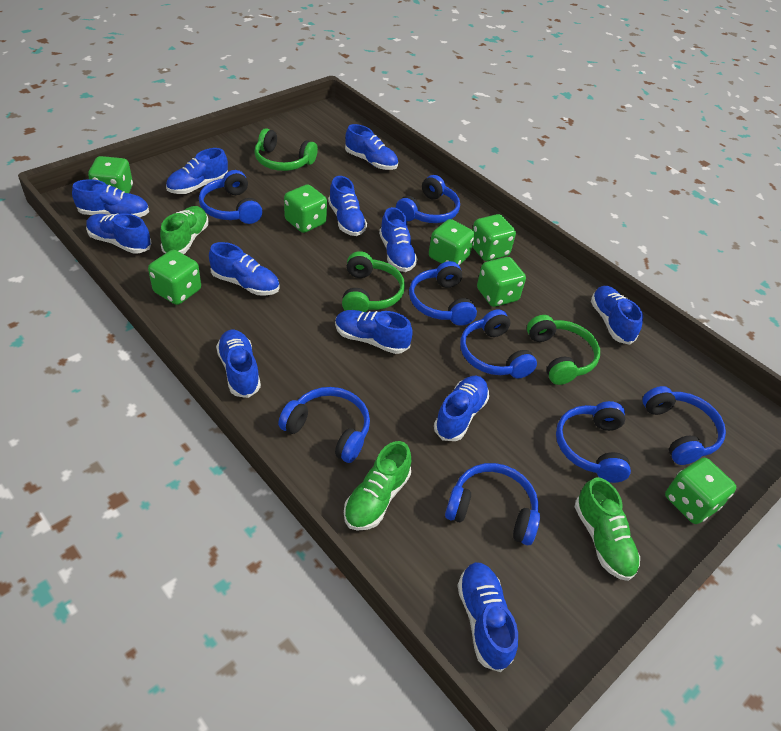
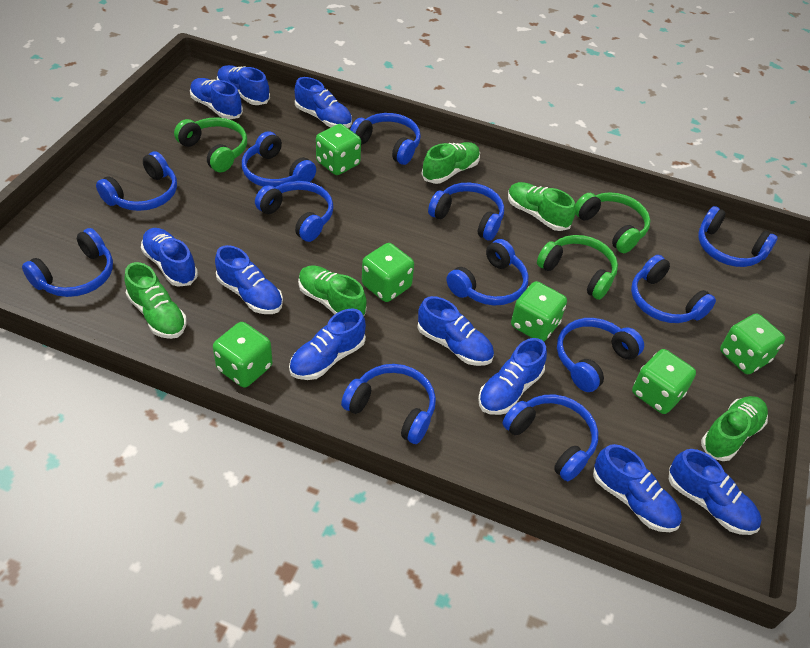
blue headphones: 8 -> 12
blue shoe: 12 -> 10
green dice: 7 -> 6
green shoe: 3 -> 5

